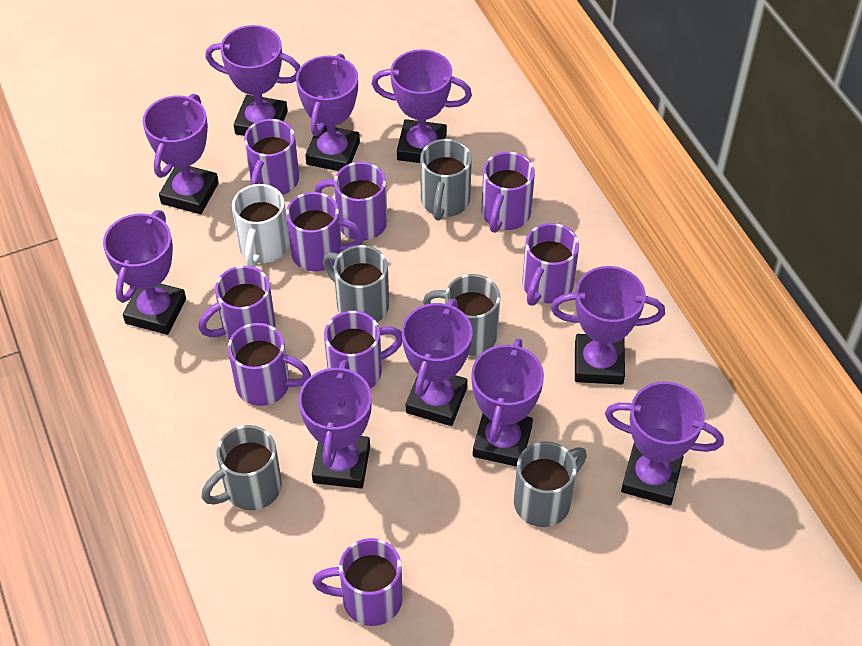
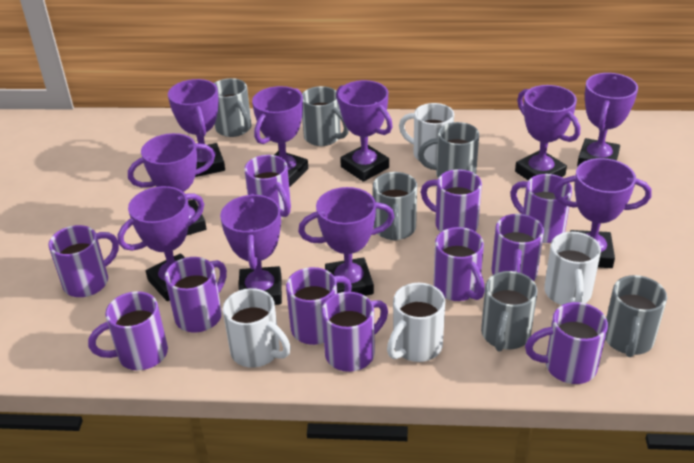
grey mug: 5 -> 6
purple mug: 9 -> 11
white mug: 1 -> 4

